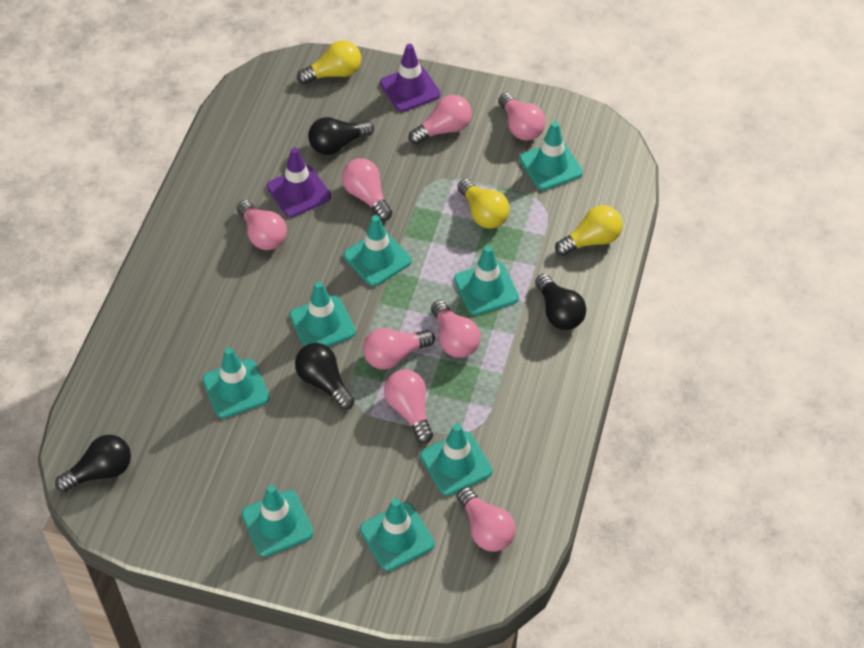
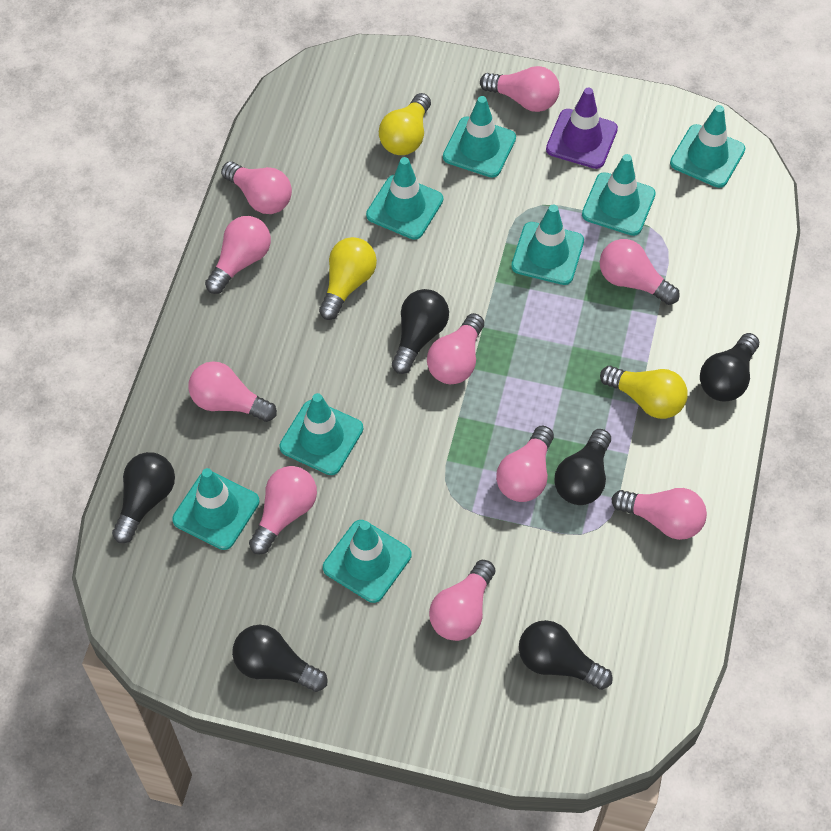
black light bulb: 4 -> 6
pink light bulb: 8 -> 10
purple traffic cone: 2 -> 1

